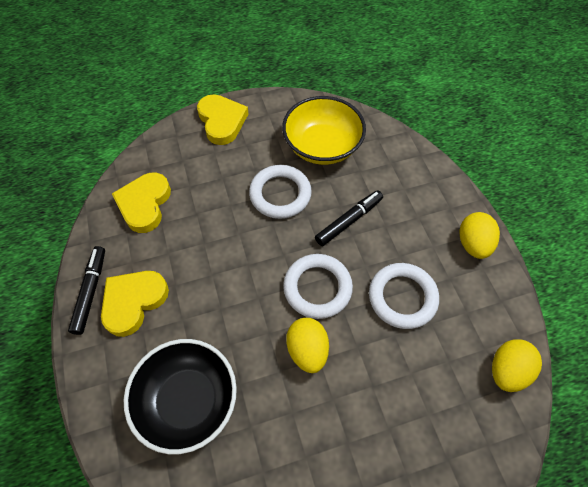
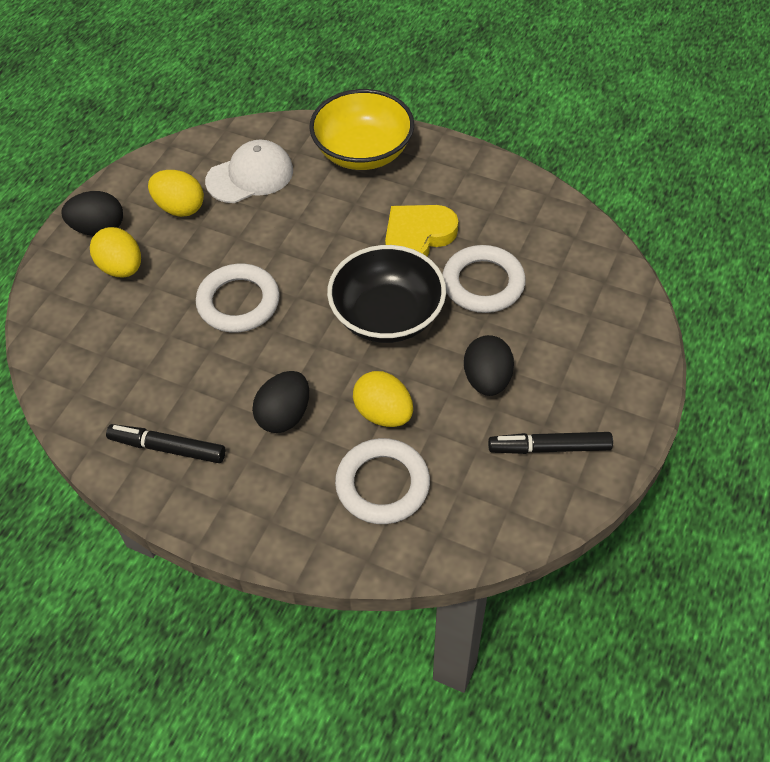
black egg: 0 -> 3
white cap: 0 -> 1
yellow heart: 3 -> 1

